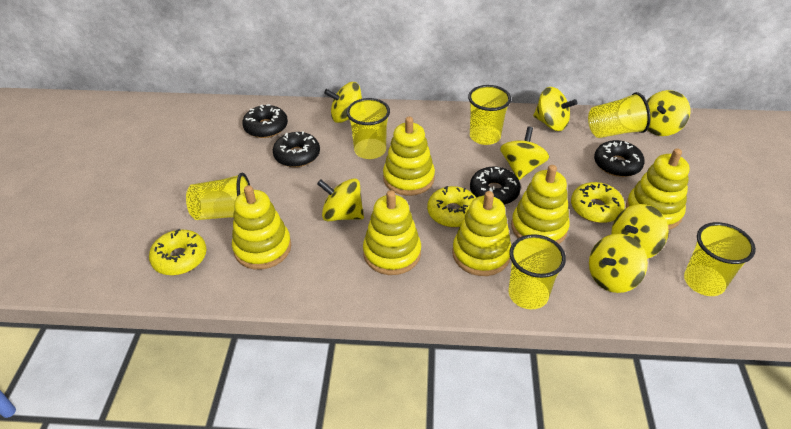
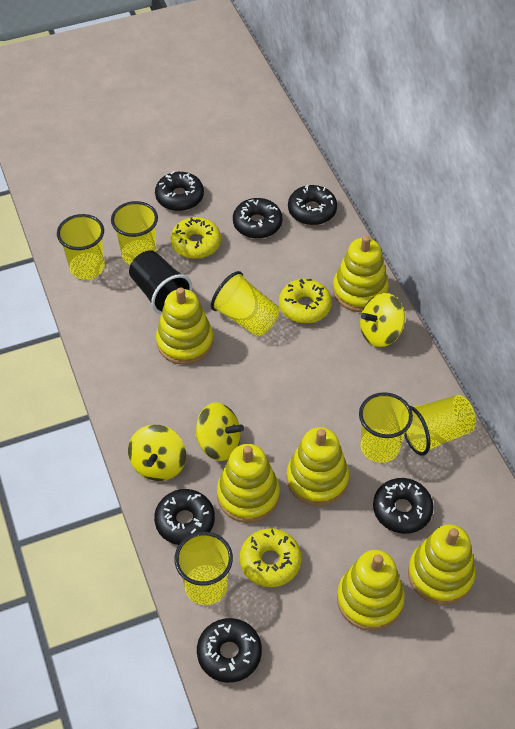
black cup: 0 -> 1
black donut: 4 -> 6
yellow spinning top: 7 -> 3

